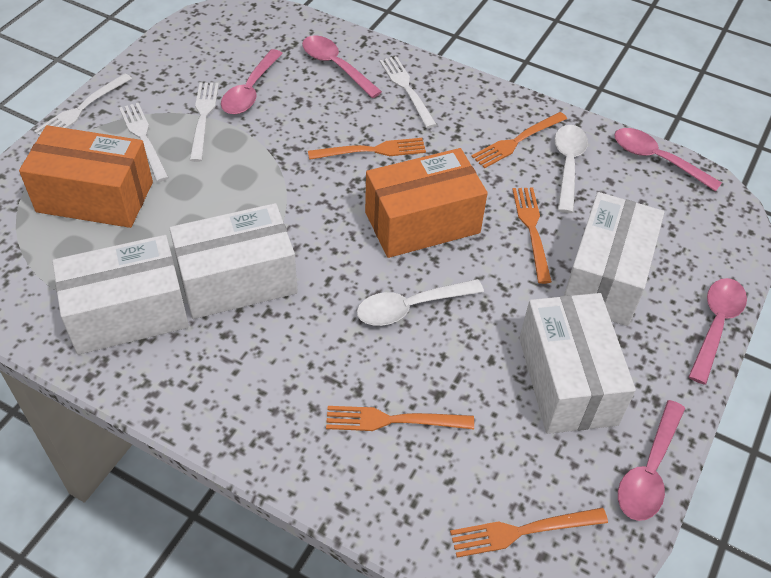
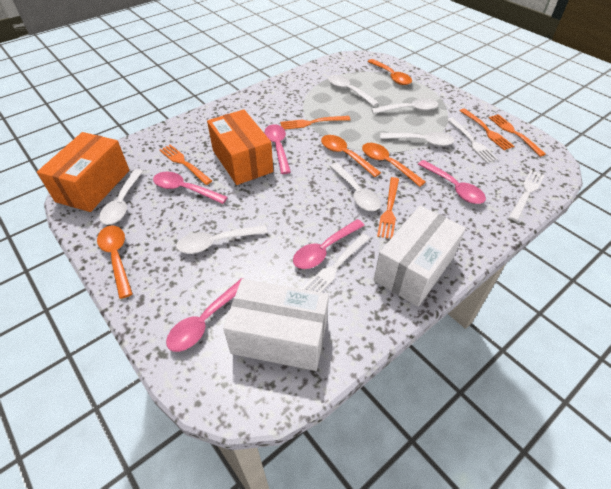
orange spoon: 0 -> 4
white box: 4 -> 2
white fork: 4 -> 3
white spoon: 2 -> 6

